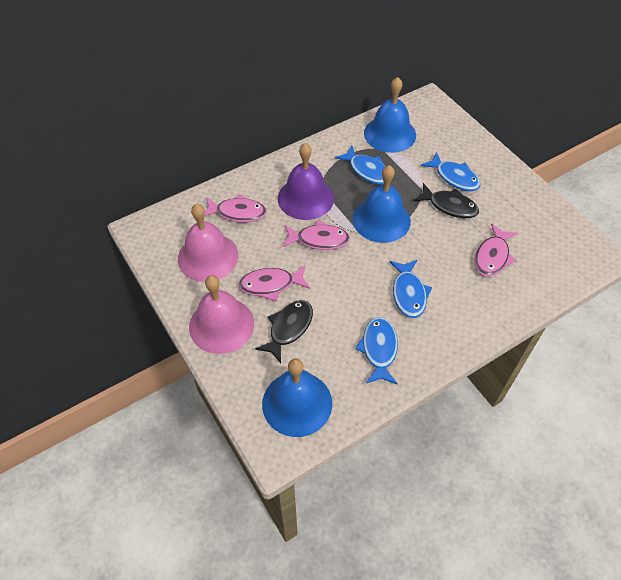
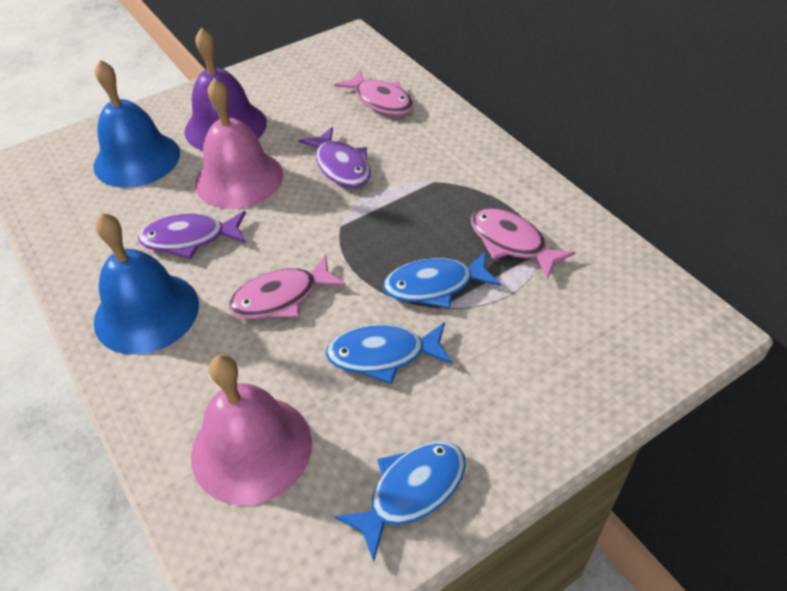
black fish: 2 -> 0
blue bell: 3 -> 2
blue fish: 4 -> 3
pink fish: 4 -> 3
purple fish: 0 -> 2

